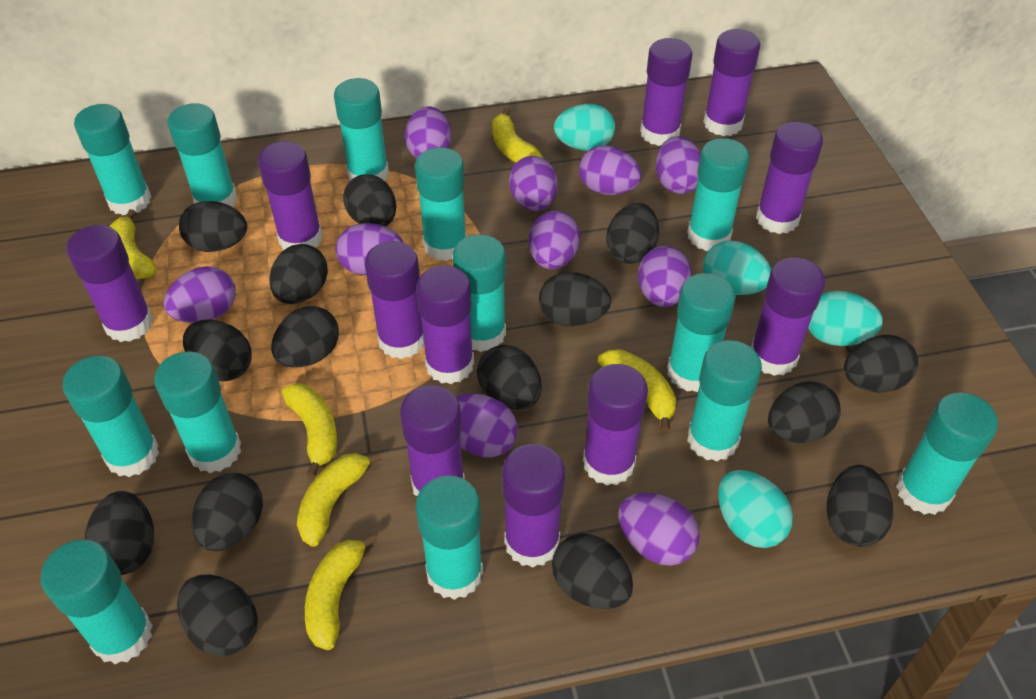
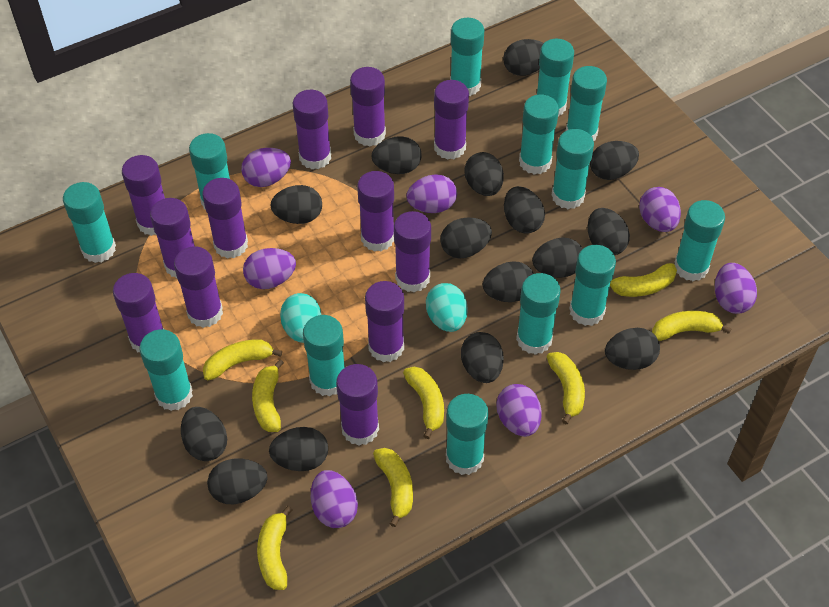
purple egg: 10 -> 7
purple glue stick: 11 -> 12
turquoise egg: 4 -> 2
yellow banana: 6 -> 8

